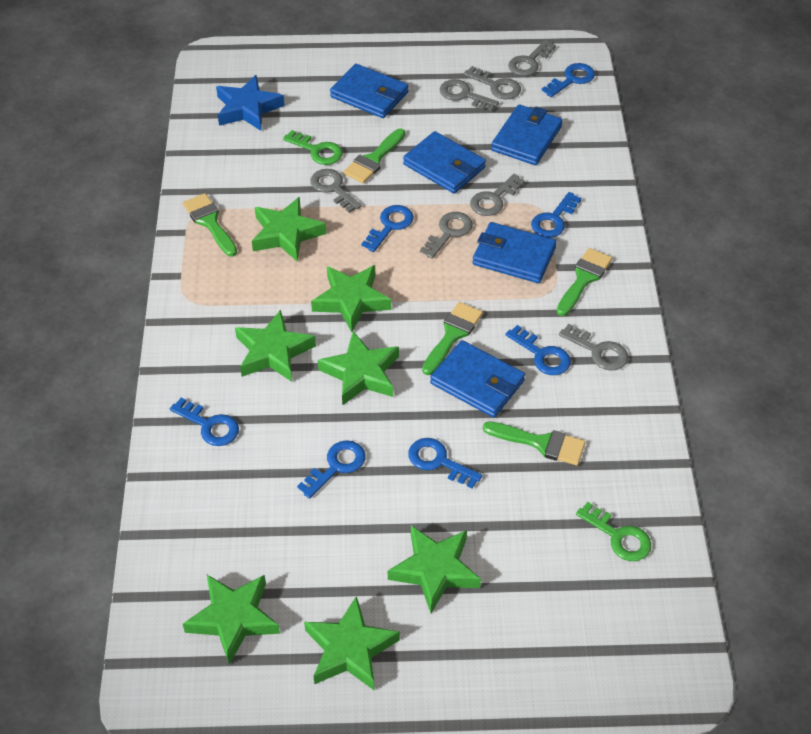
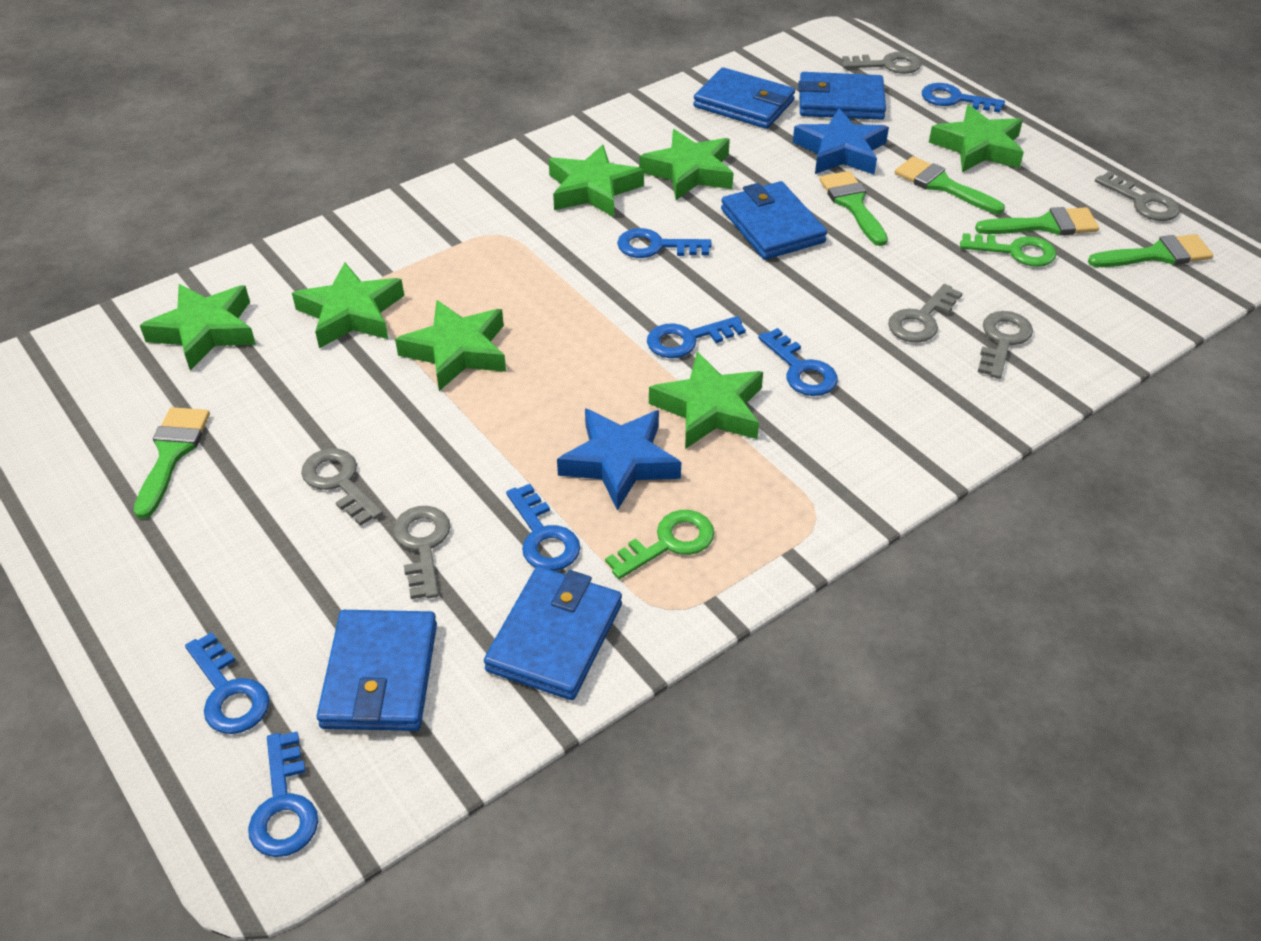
blue star: 1 -> 2
grey key: 7 -> 6

